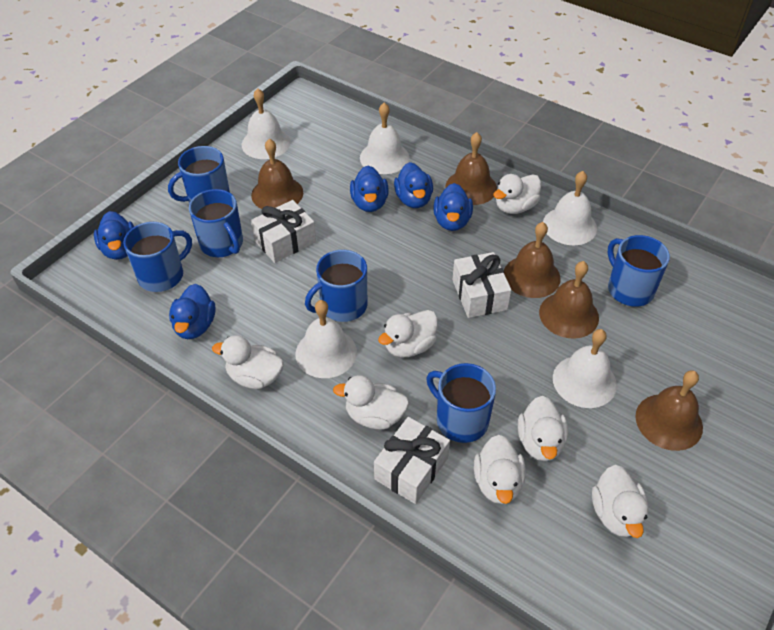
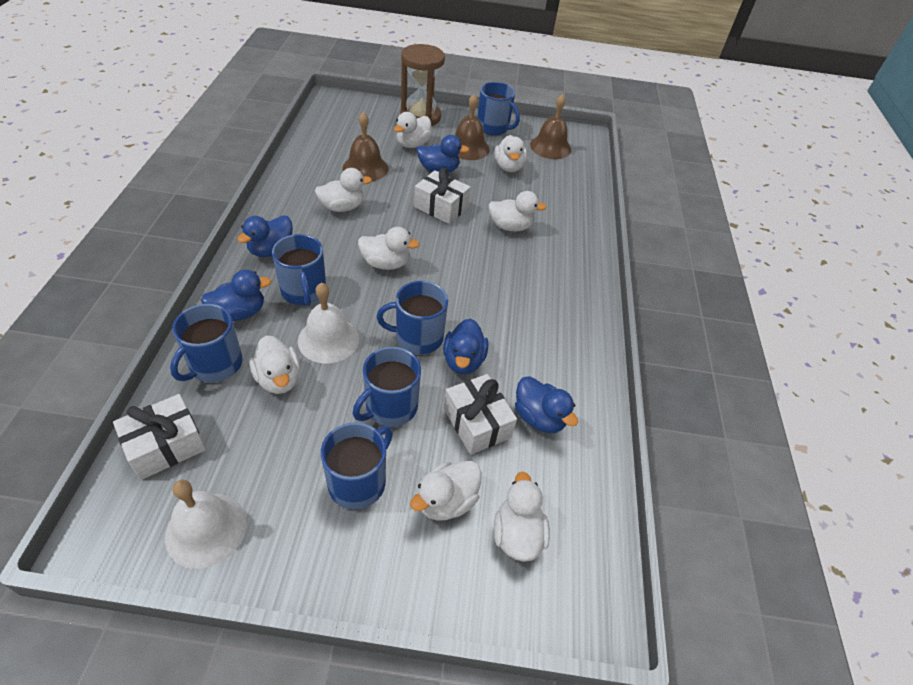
brown bell: 5 -> 3
brown hourglass: 0 -> 1
white bell: 5 -> 2
white duck: 7 -> 8

